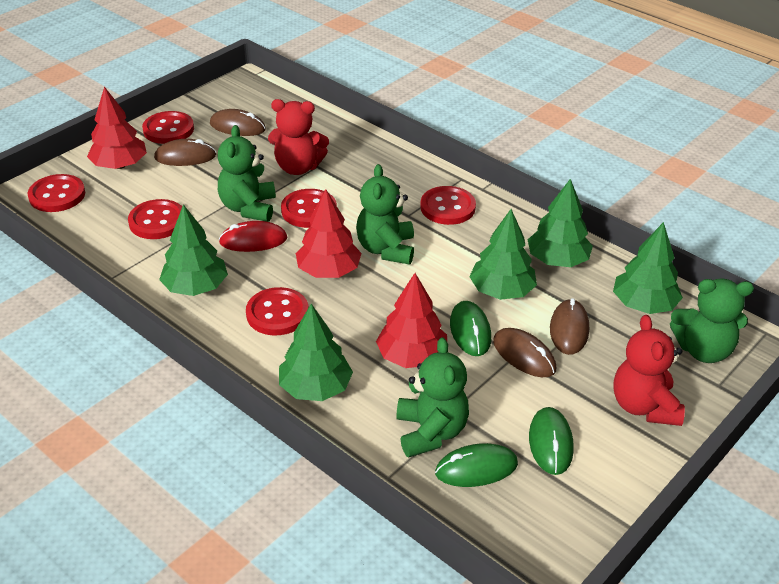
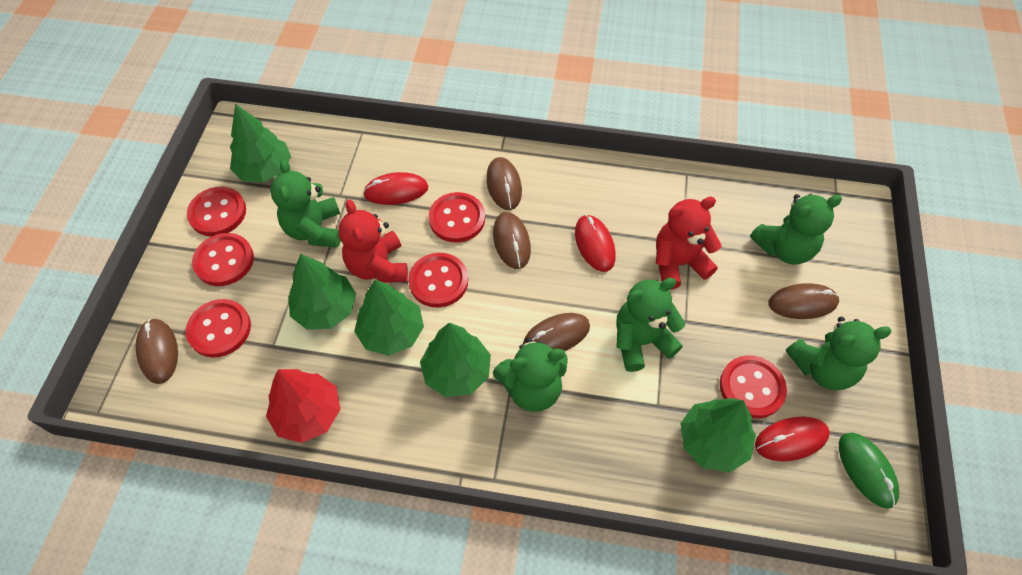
brown mouse: 4 -> 5
green mouse: 3 -> 1
green teddy bear: 4 -> 5
red mouse: 1 -> 3
red tree: 3 -> 1

